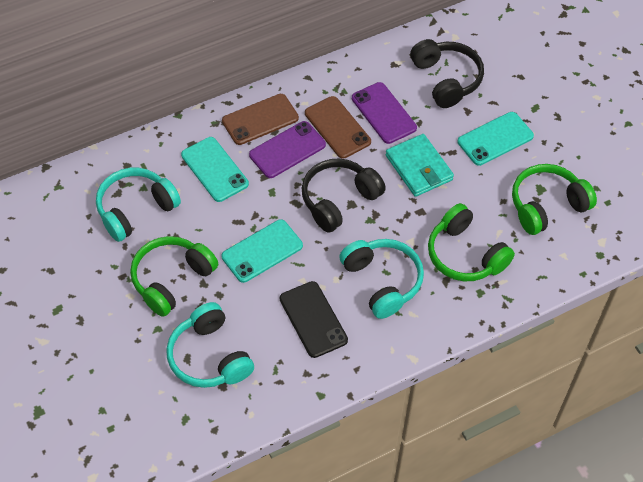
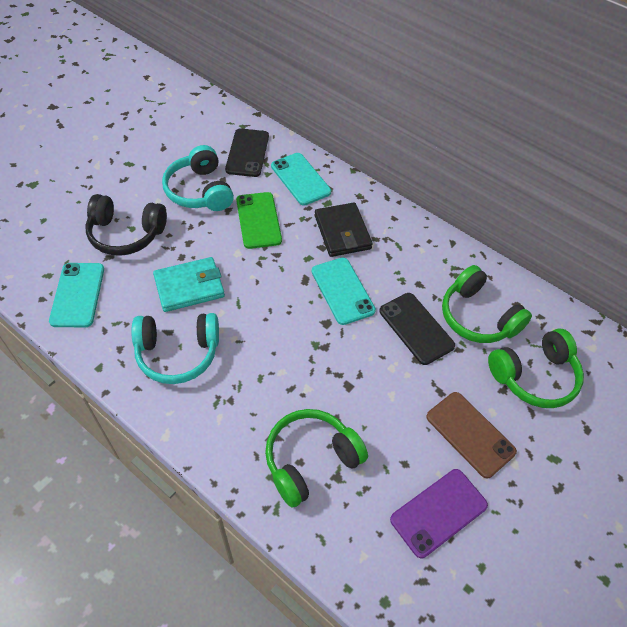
black headphones: 2 -> 1
black phone: 1 -> 2
black wallet: 0 -> 1
brown phone: 2 -> 1
green phone: 0 -> 1
purple phone: 2 -> 1
turquoise headphones: 3 -> 2

